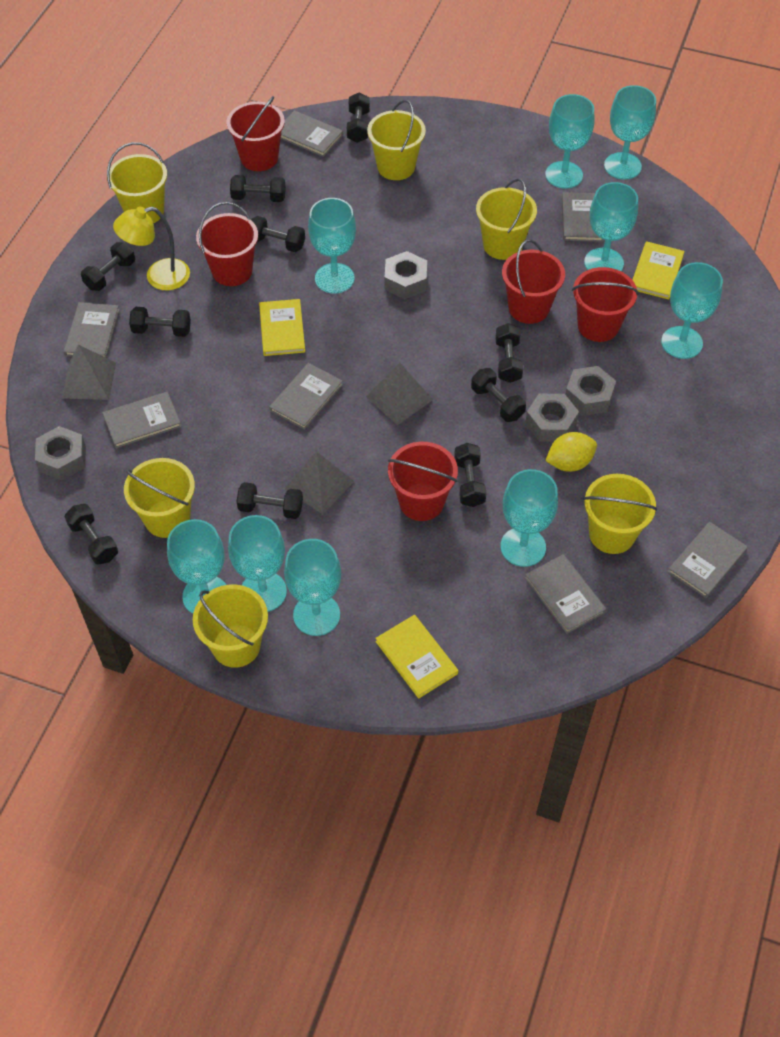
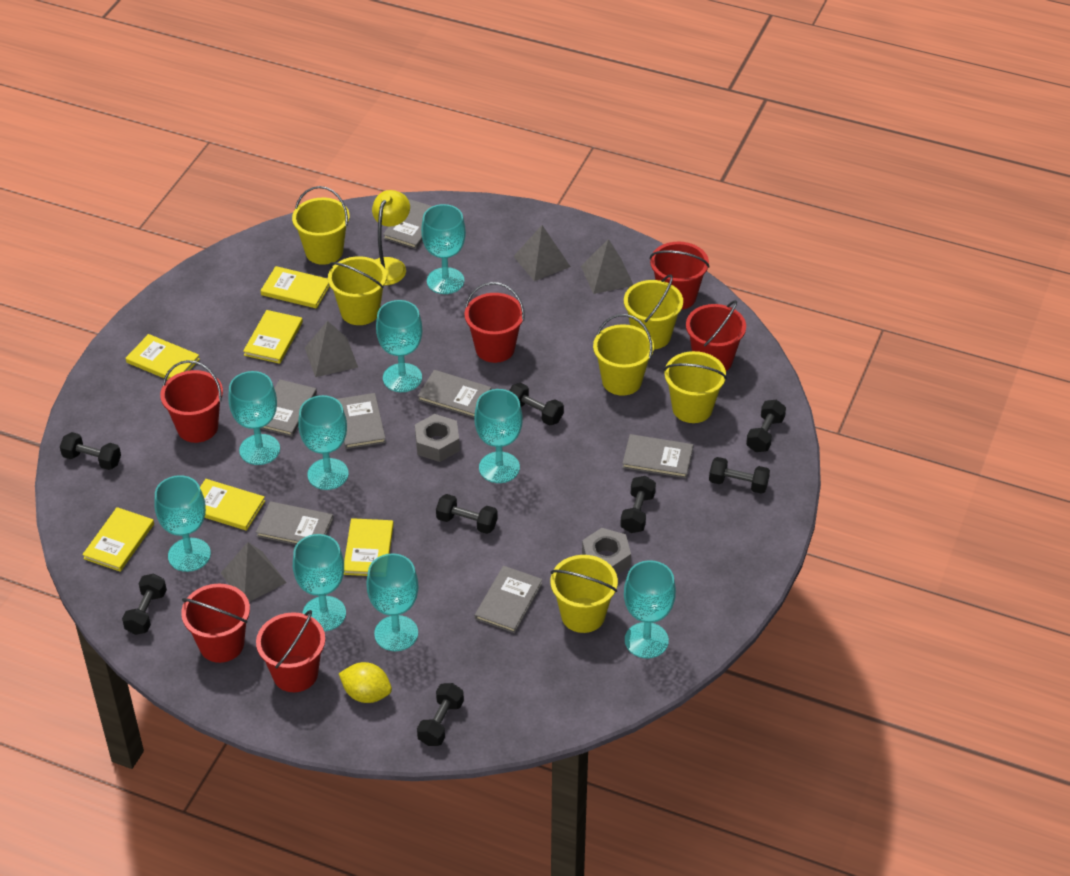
black dumbbell: 10 -> 8
grey nut: 4 -> 2
grey pyramid: 3 -> 4
red bucket: 5 -> 6
yellow book: 3 -> 6

